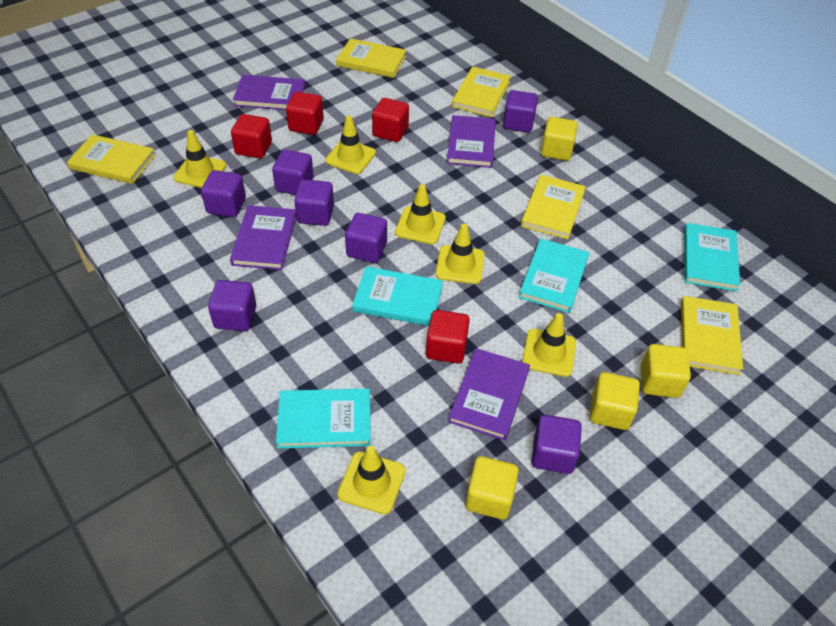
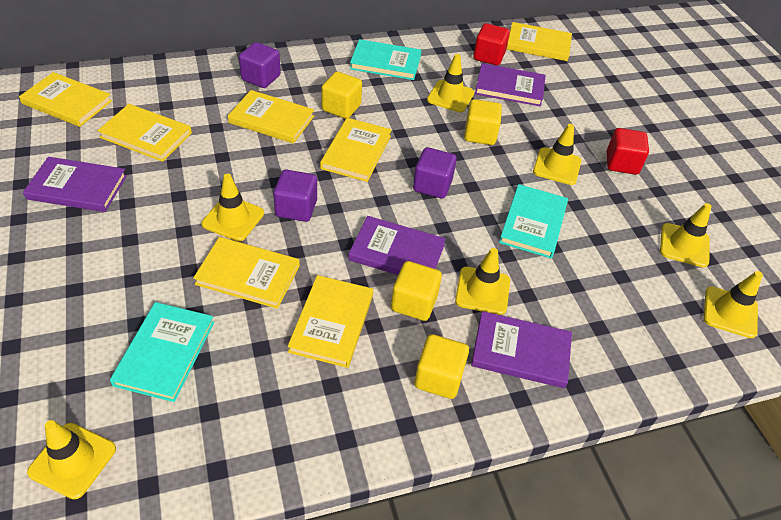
purple cube: 7 -> 3
red cube: 4 -> 2
turquoise book: 4 -> 3
yellow book: 5 -> 7
yellow traffic cone: 6 -> 7

